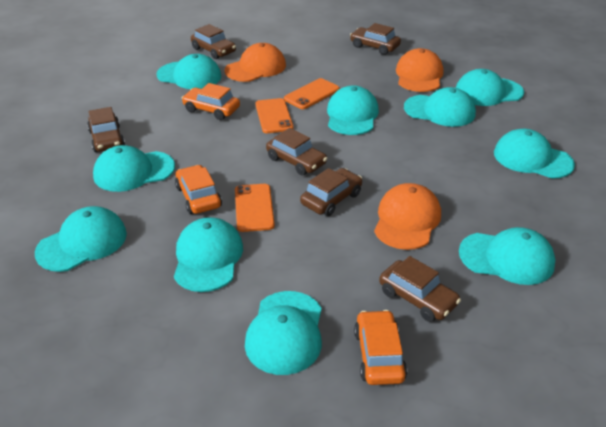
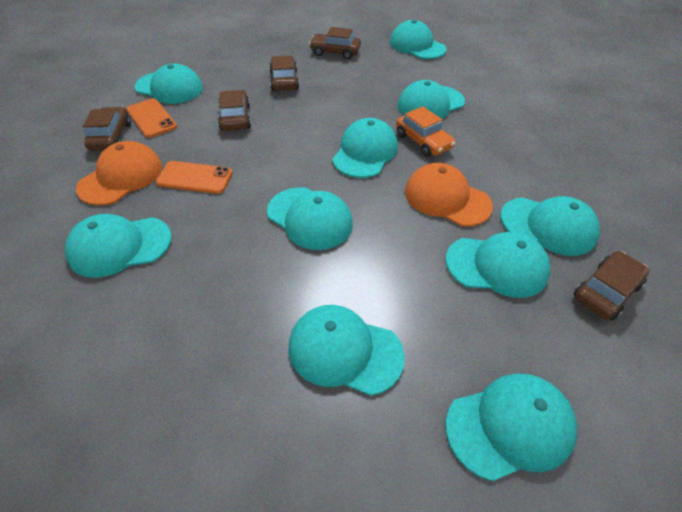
brown car: 6 -> 5
orange cap: 3 -> 2
orange car: 3 -> 1
orange phone: 3 -> 2

